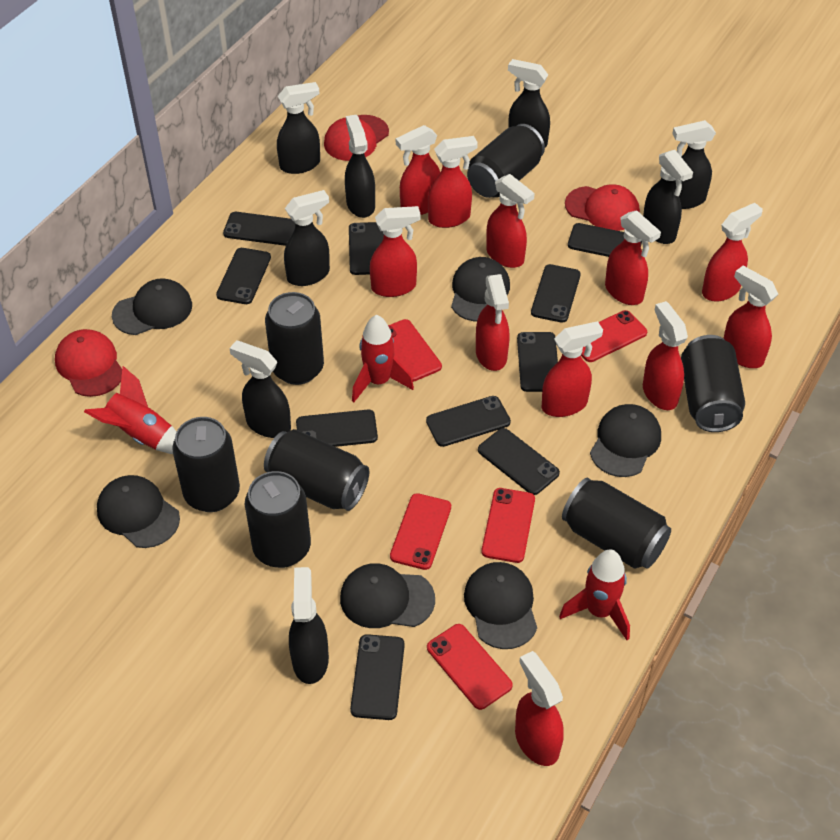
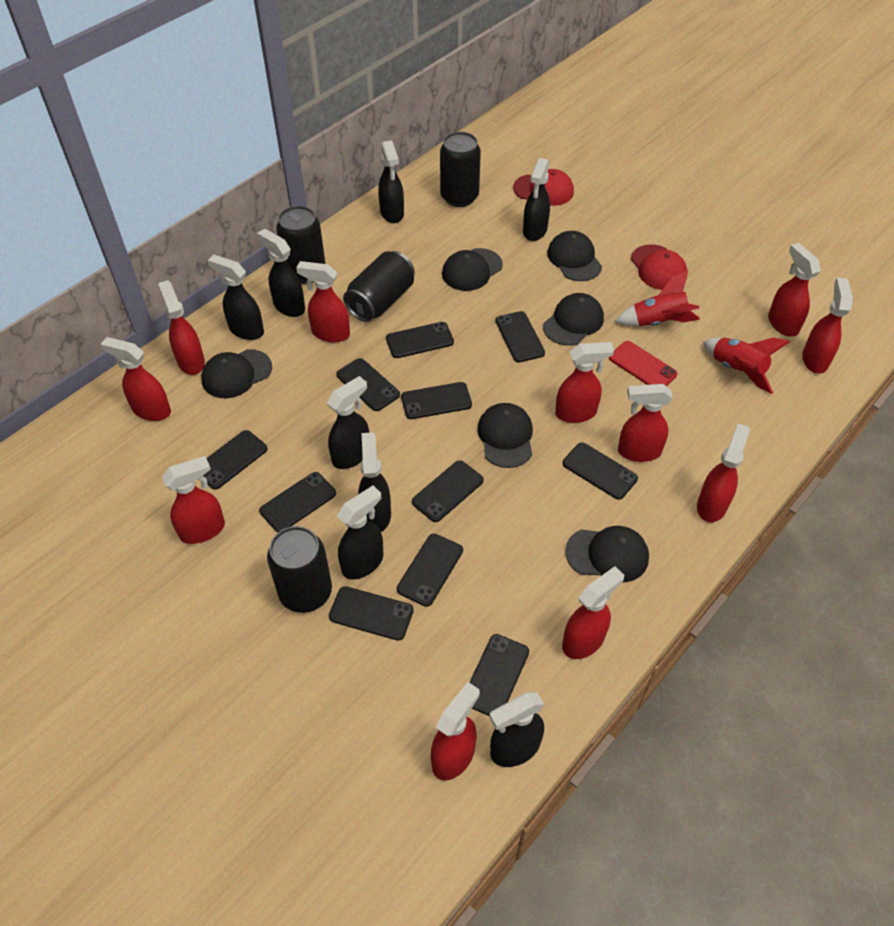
black can: 7 -> 4
black phone: 10 -> 11
red cap: 3 -> 2
red phone: 5 -> 1
red rocket: 3 -> 2

